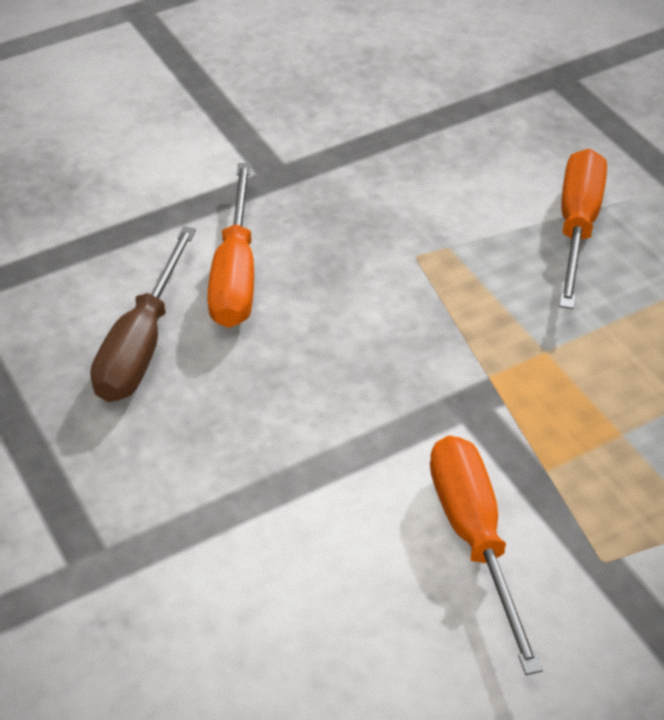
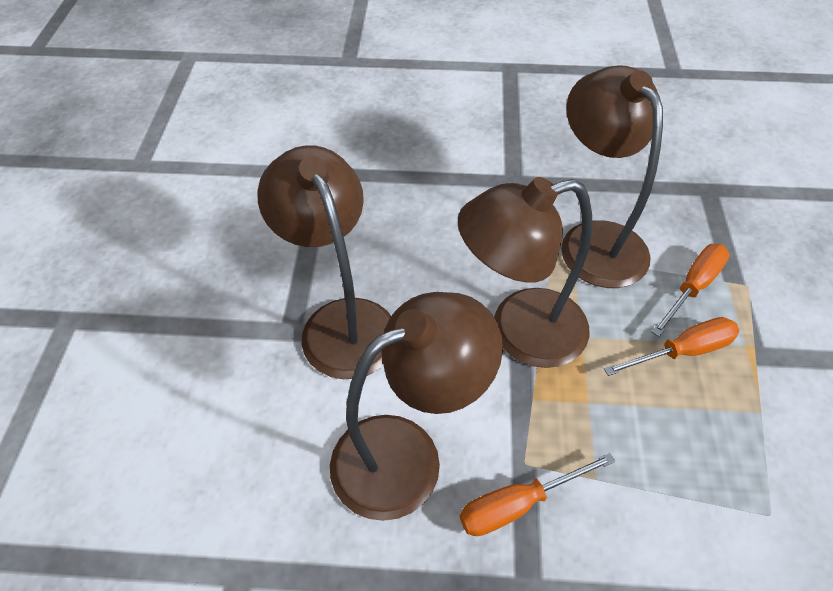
brown lamp: 0 -> 4
brown screwdriver: 1 -> 0

